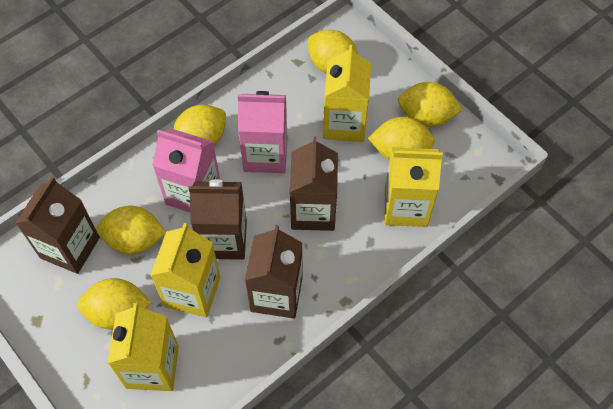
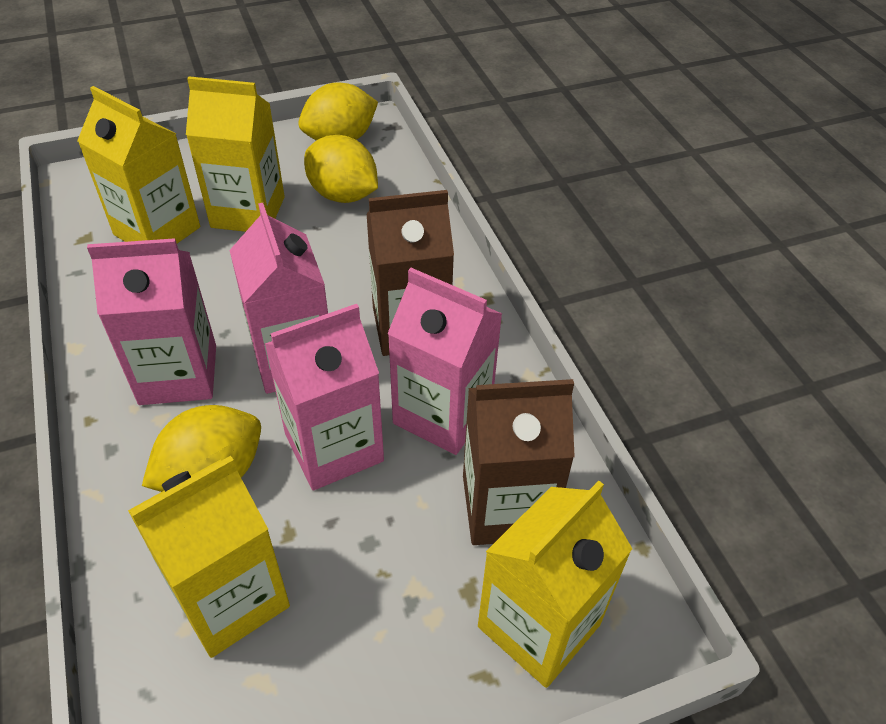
brown carton: 4 -> 2
pink carton: 2 -> 4
yellow lemon: 6 -> 3

